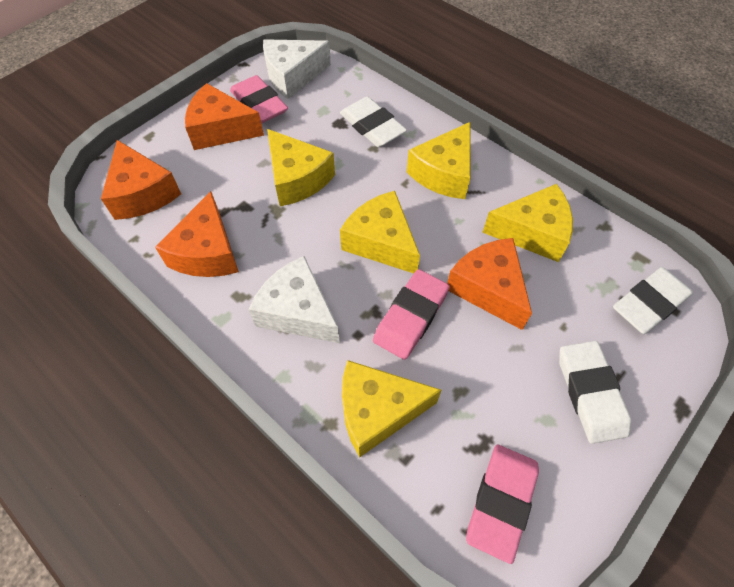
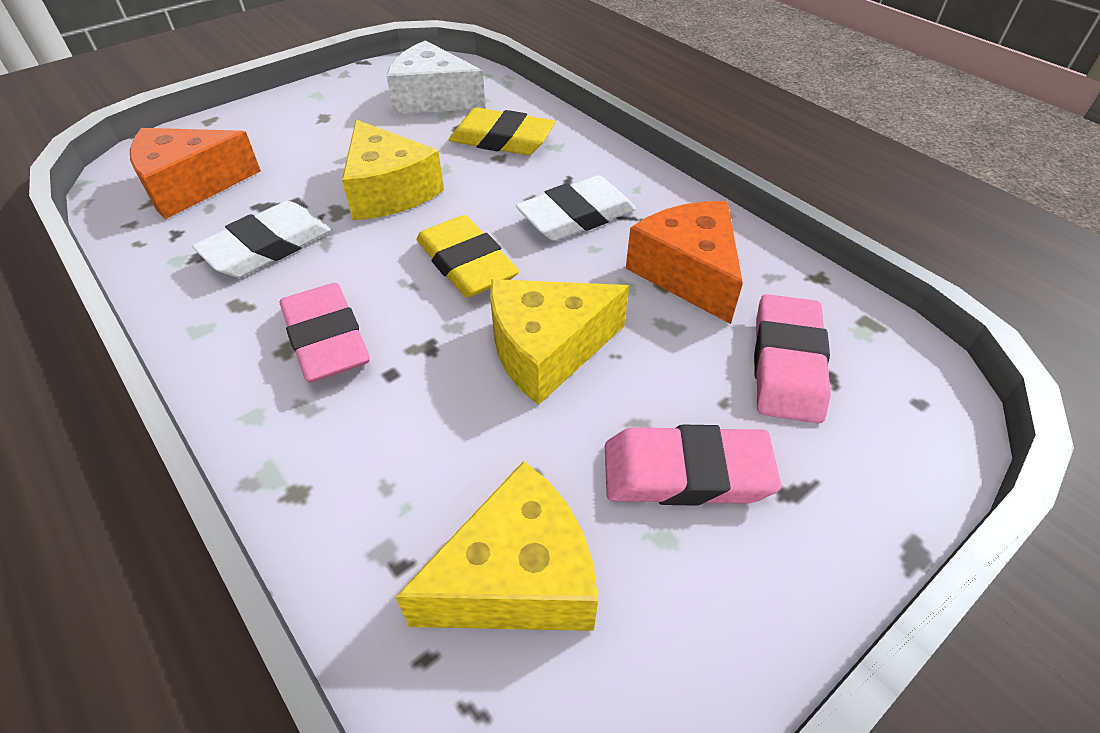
orange cheese: 4 -> 2
white cheese: 2 -> 1
white eraser: 3 -> 2
yellow cheese: 5 -> 3
yellow eraser: 0 -> 2

